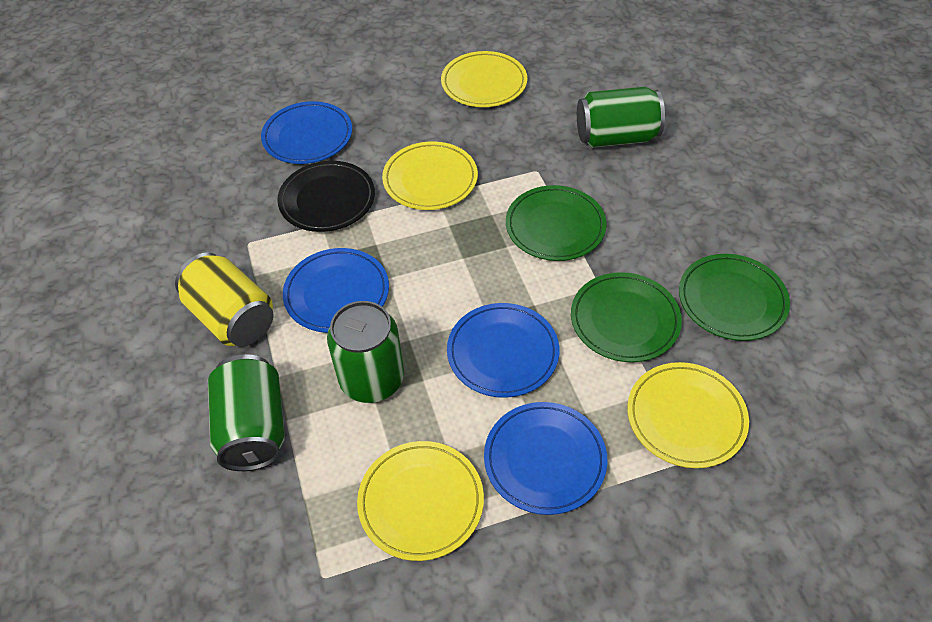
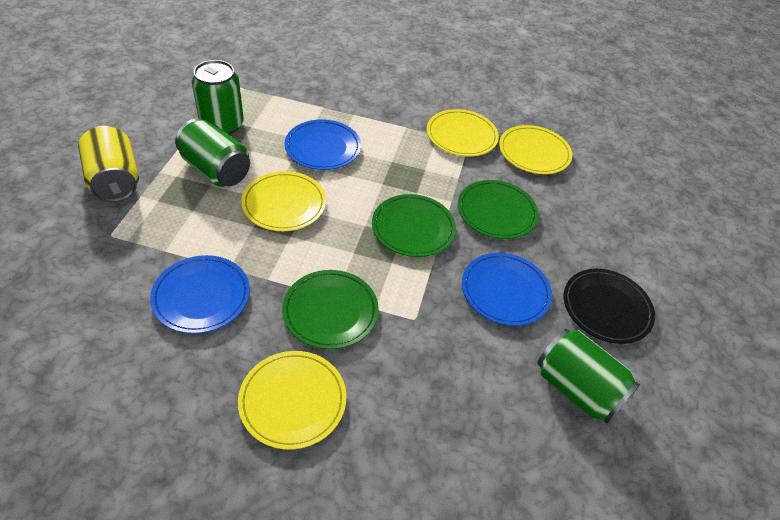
blue plate: 4 -> 3

